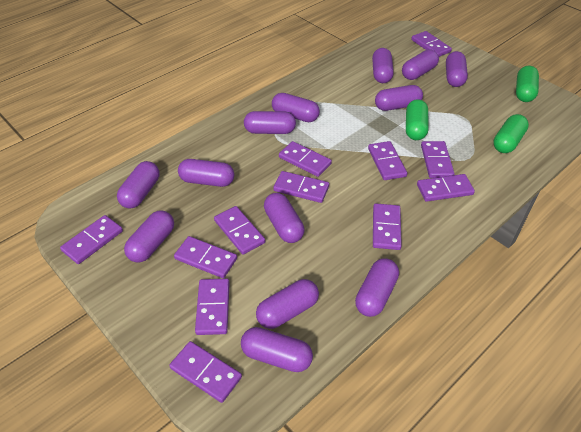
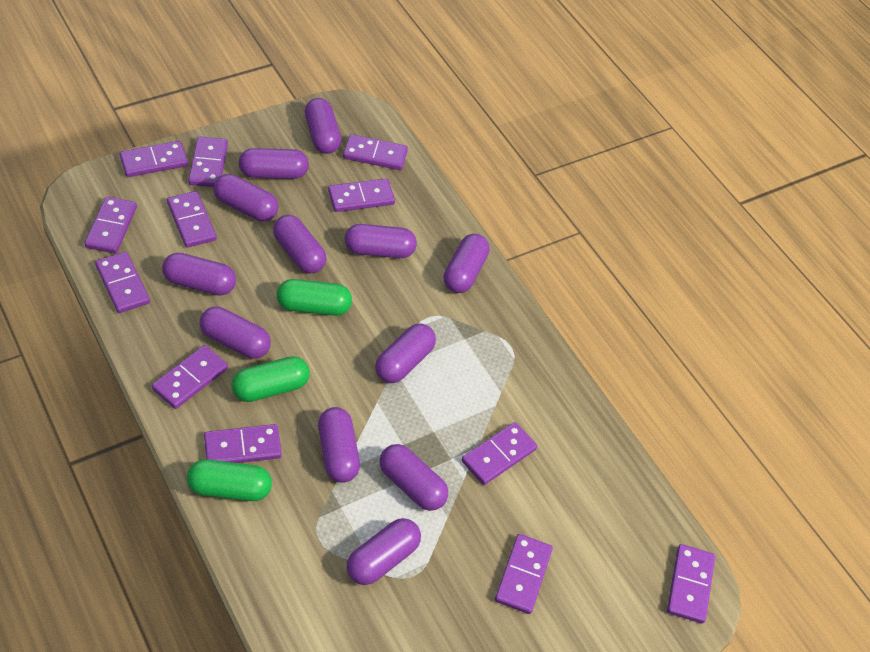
purple capsule: 13 -> 12

